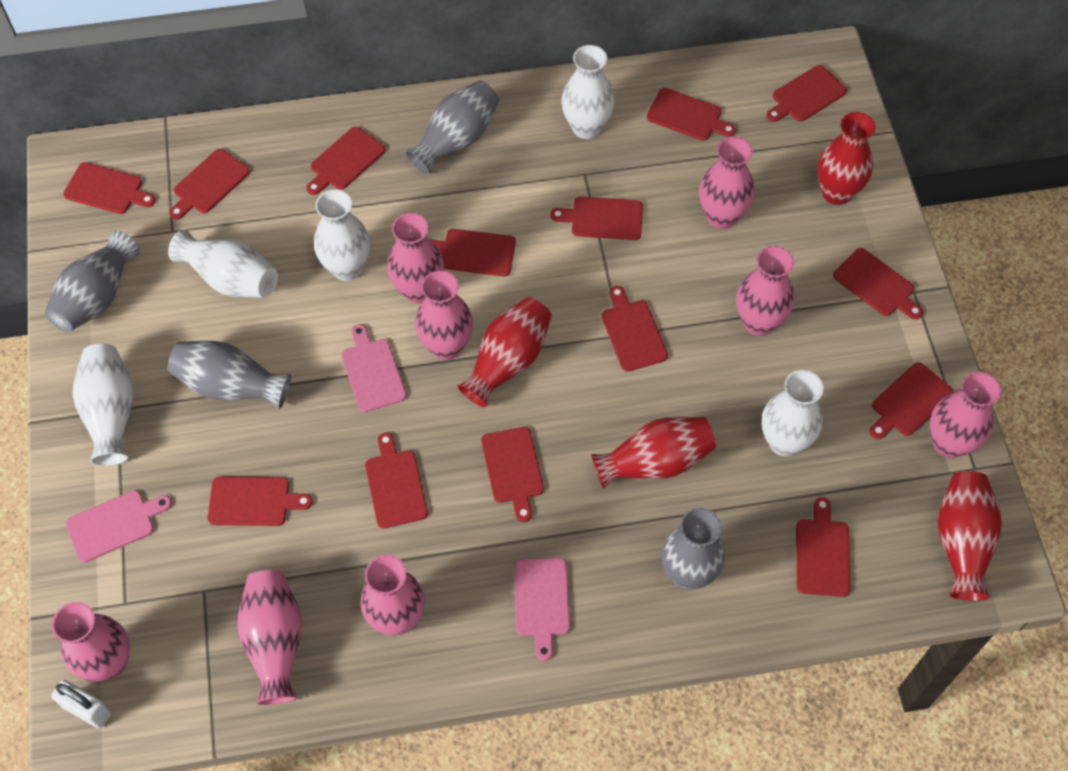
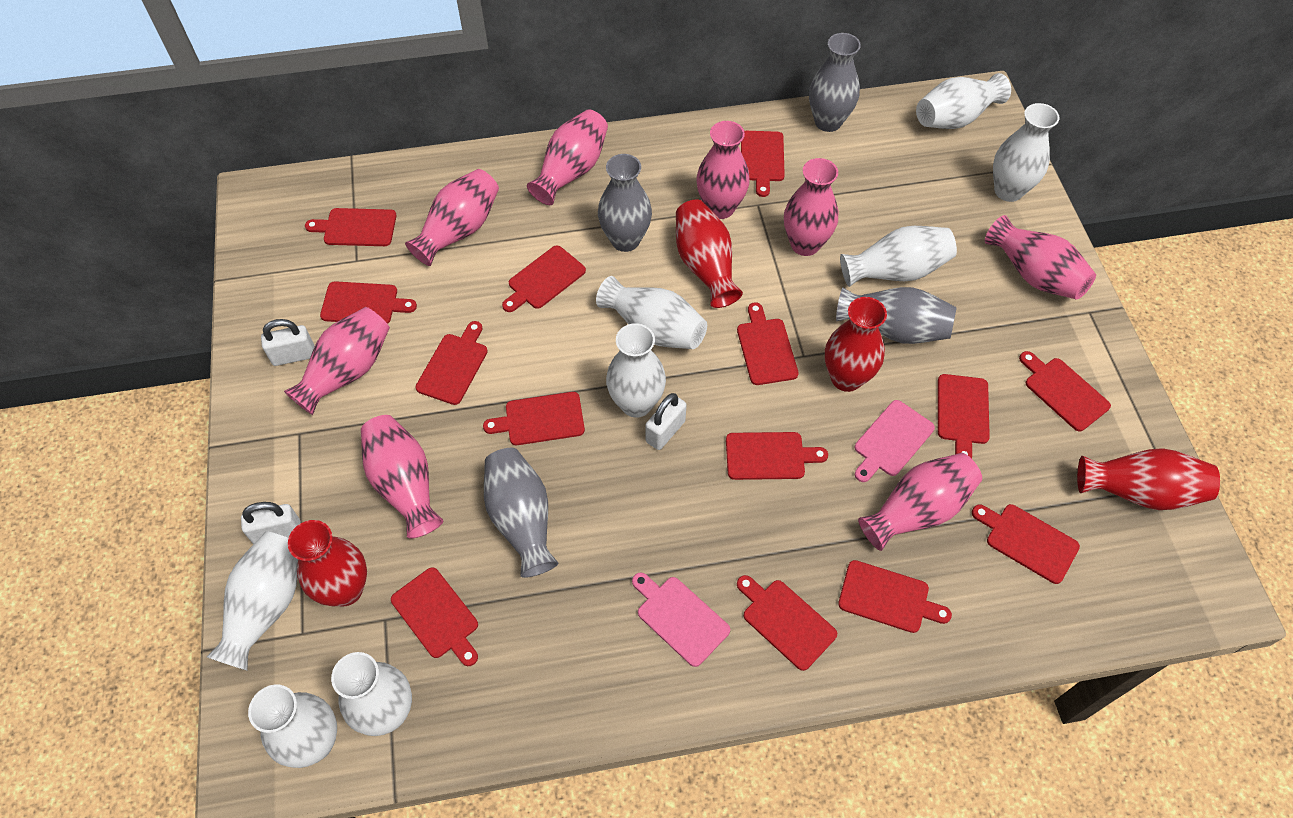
pink cutting board: 3 -> 2
white padlock: 1 -> 3
white vase: 5 -> 8

